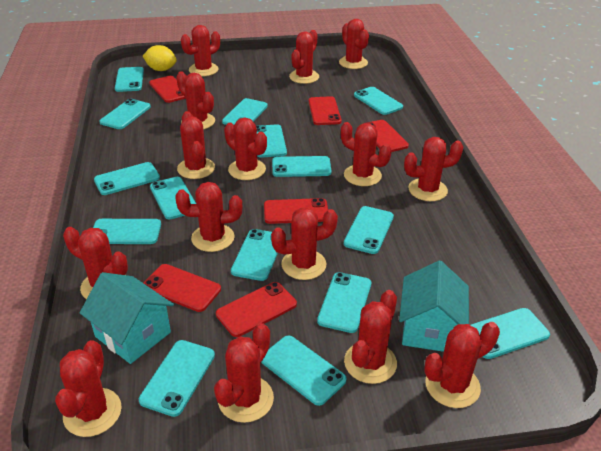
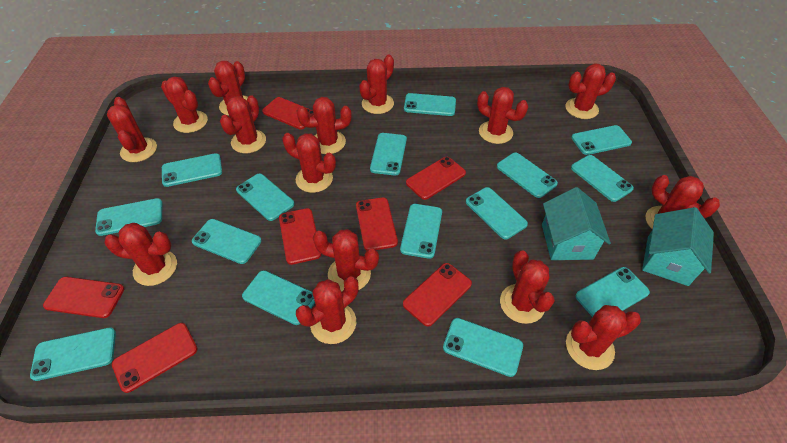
red phone: 6 -> 7
yellow lemon: 1 -> 0

